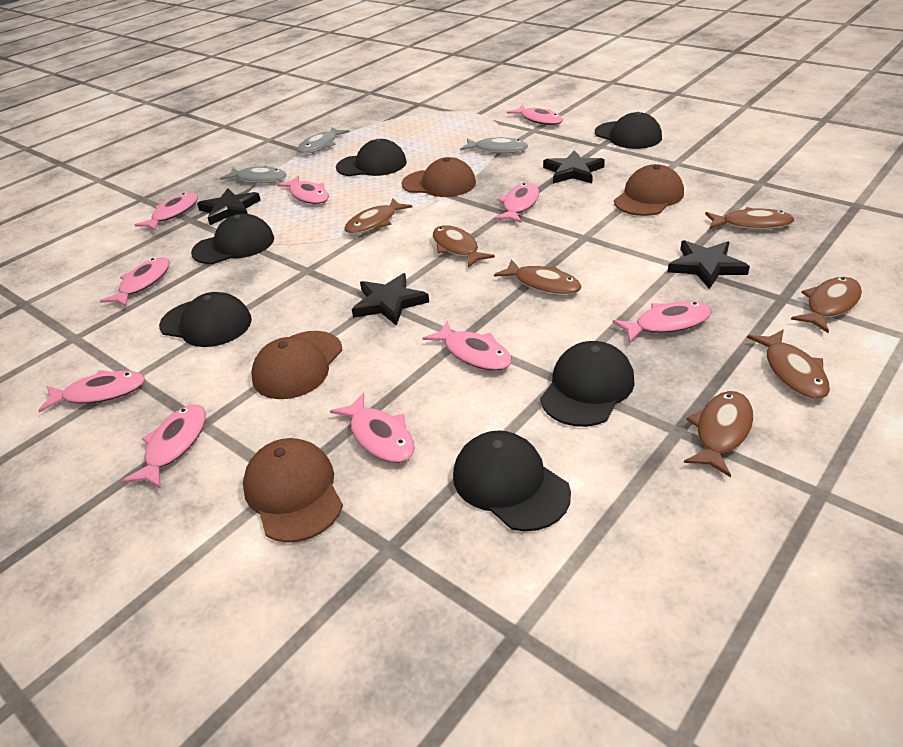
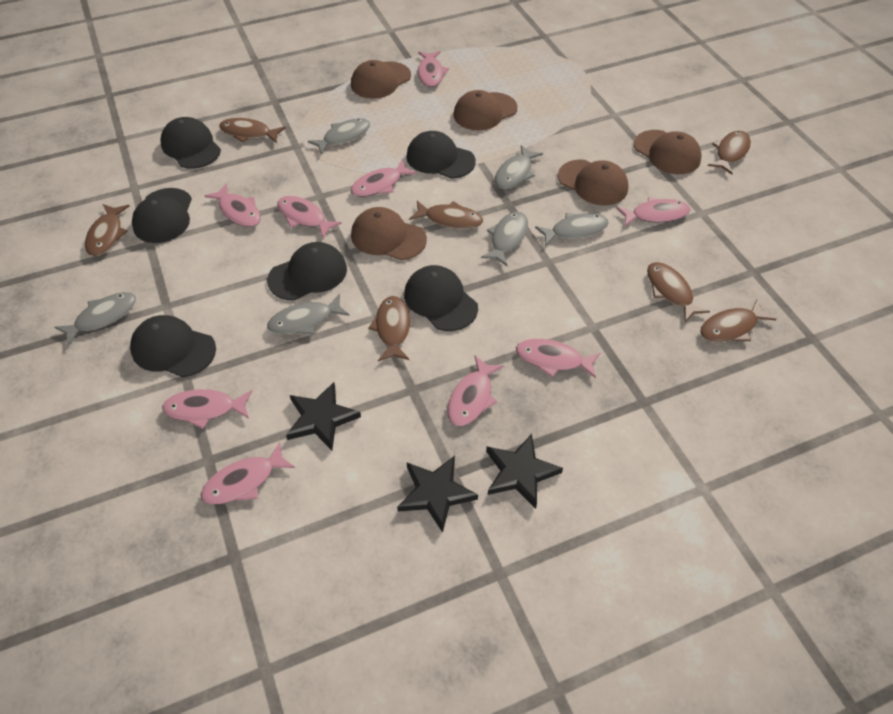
black star: 4 -> 3
brown cap: 4 -> 5
grey fish: 3 -> 6
pink fish: 10 -> 9

